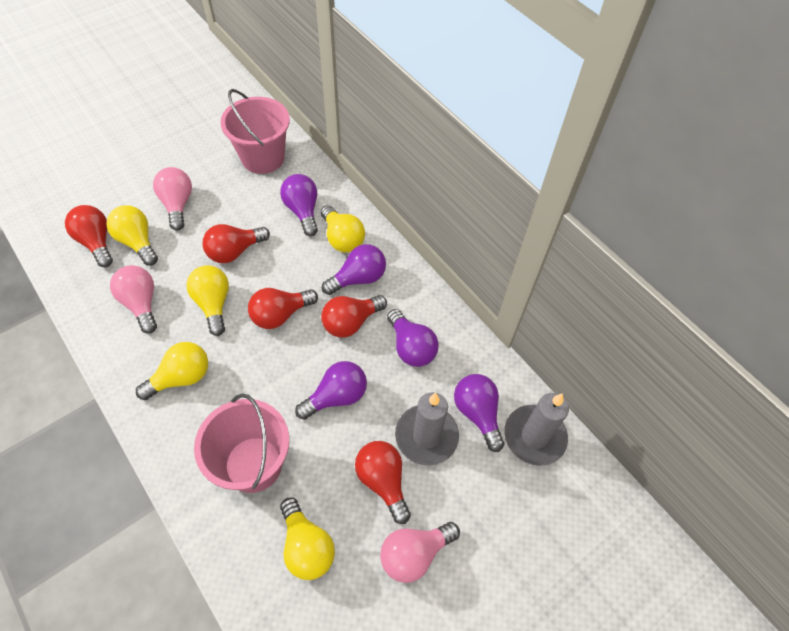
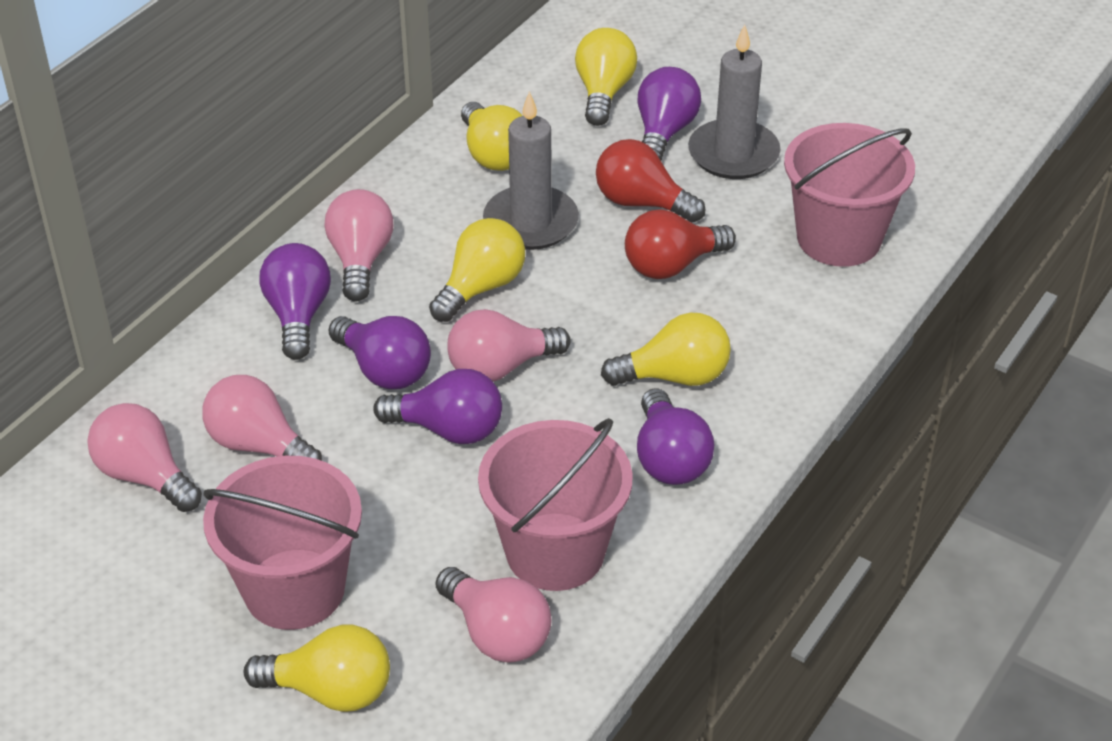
pink bucket: 2 -> 3
pink light bulb: 3 -> 5
red light bulb: 5 -> 2

